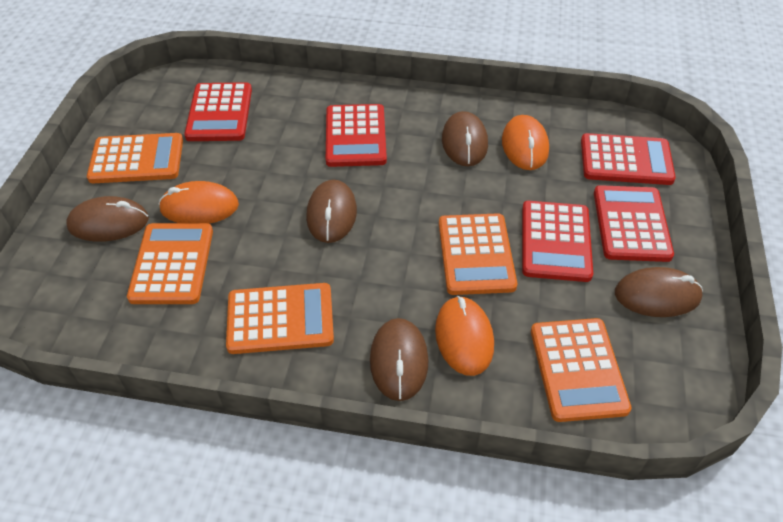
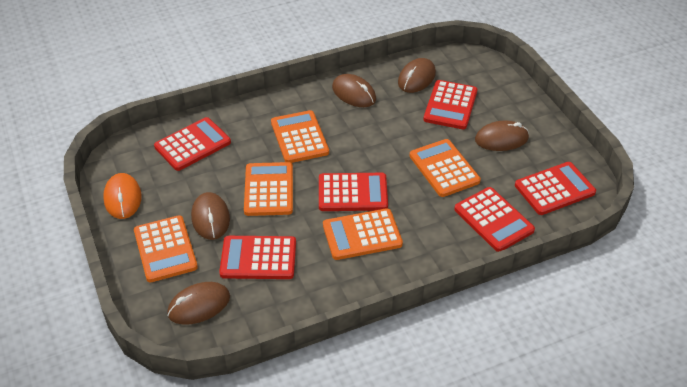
orange mouse: 3 -> 1
red calculator: 5 -> 6

